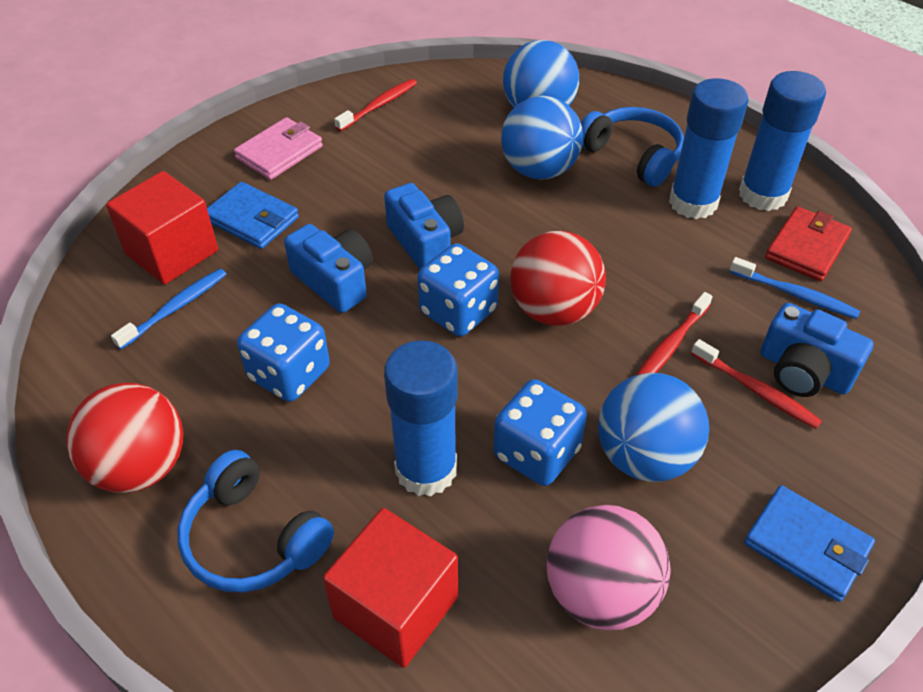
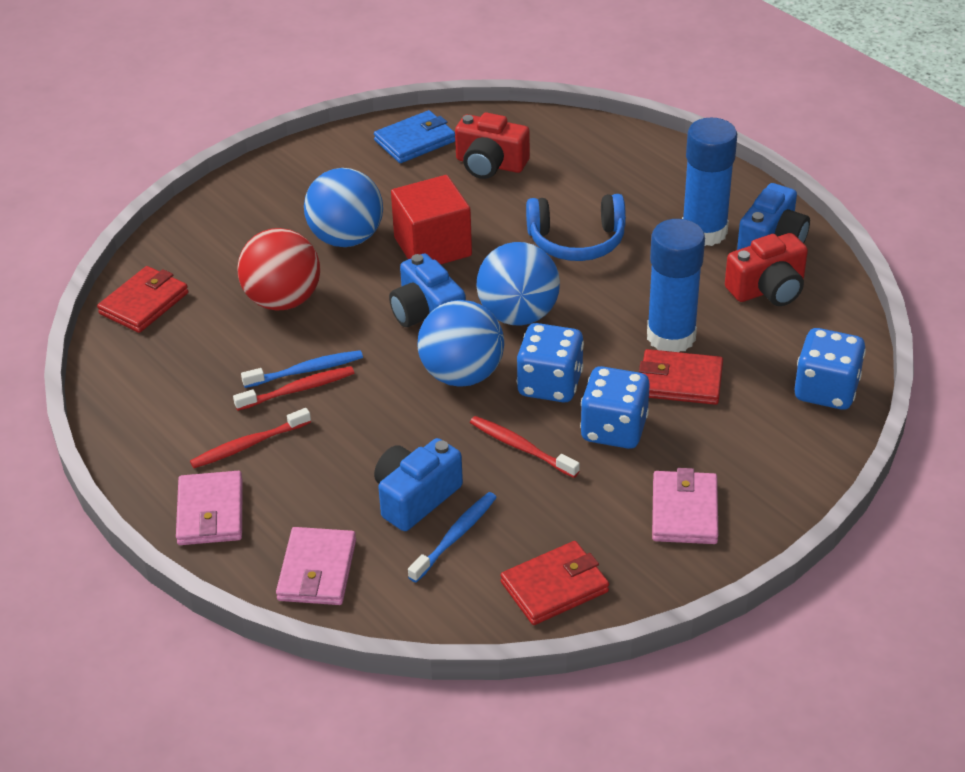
blue glue stick: 3 -> 2
blue headphones: 2 -> 1
blue wallet: 2 -> 1
pink ball: 1 -> 0
pink wallet: 1 -> 3
red ball: 2 -> 1
red camera: 0 -> 2
red cube: 2 -> 1
red wallet: 1 -> 3

